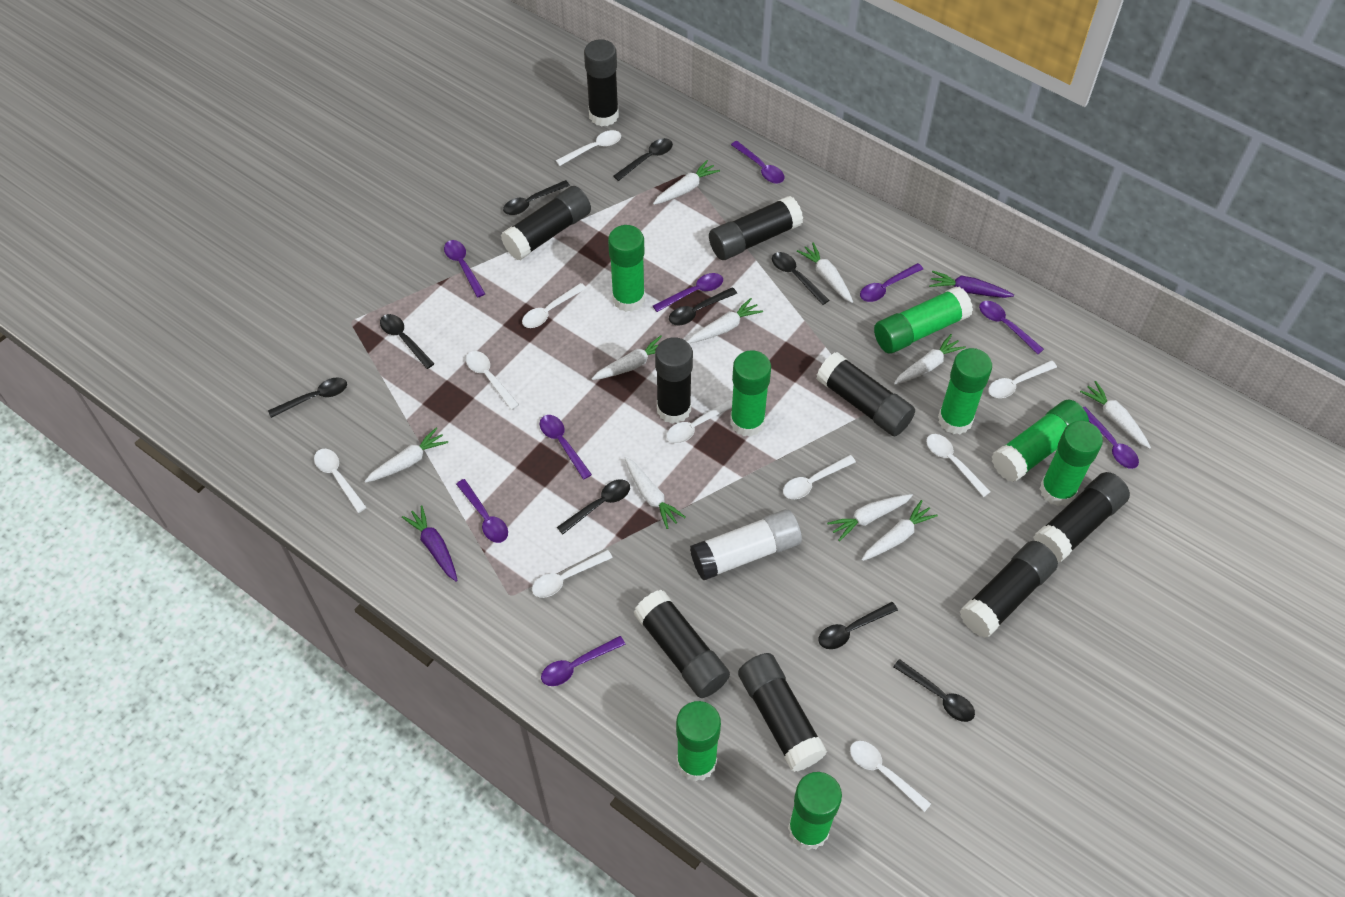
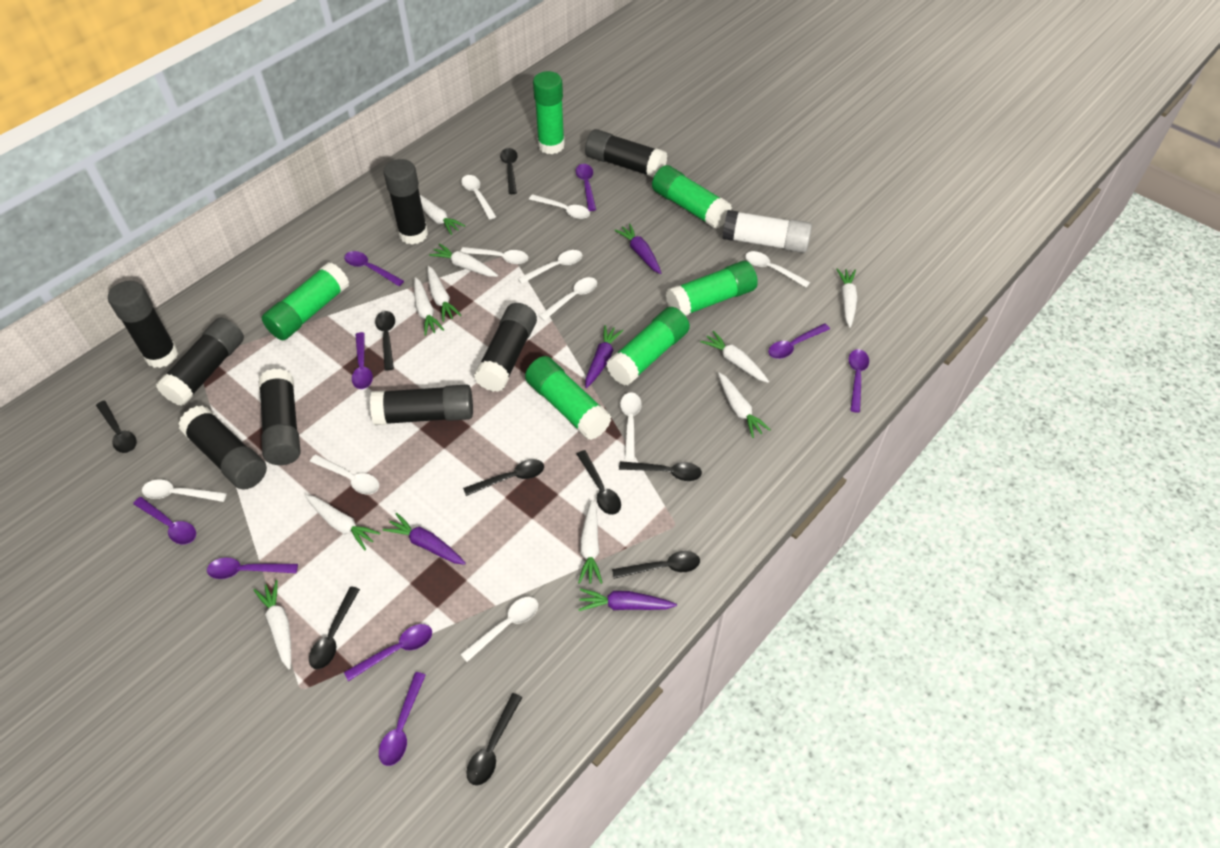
black glue stick: 9 -> 8
green glue stick: 8 -> 6
purple carrot: 2 -> 4

